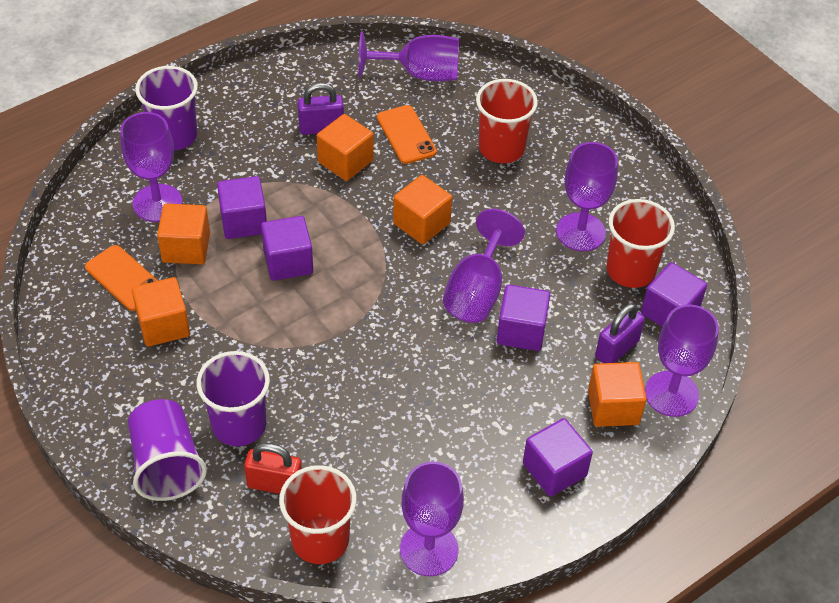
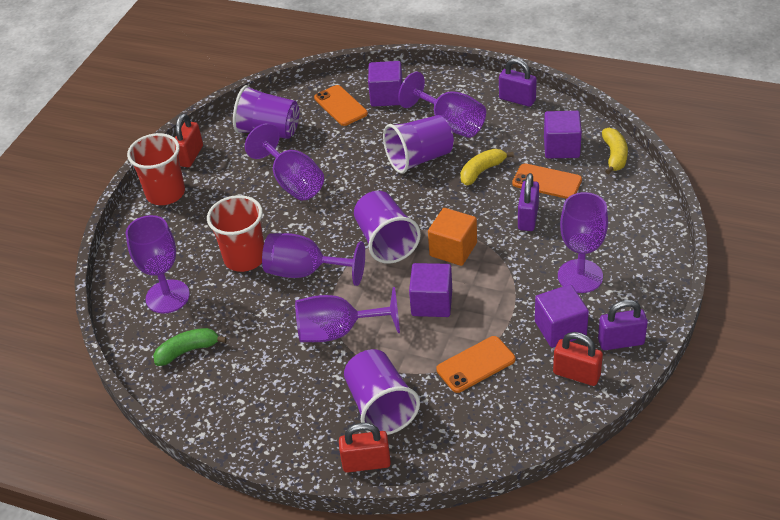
green banana: 0 -> 1
orange cube: 5 -> 1
orange phone: 2 -> 3
purple cube: 5 -> 4
purple cup: 3 -> 4
purple padlock: 2 -> 3
red cup: 3 -> 2
red padlock: 1 -> 3
yellow banana: 0 -> 2

